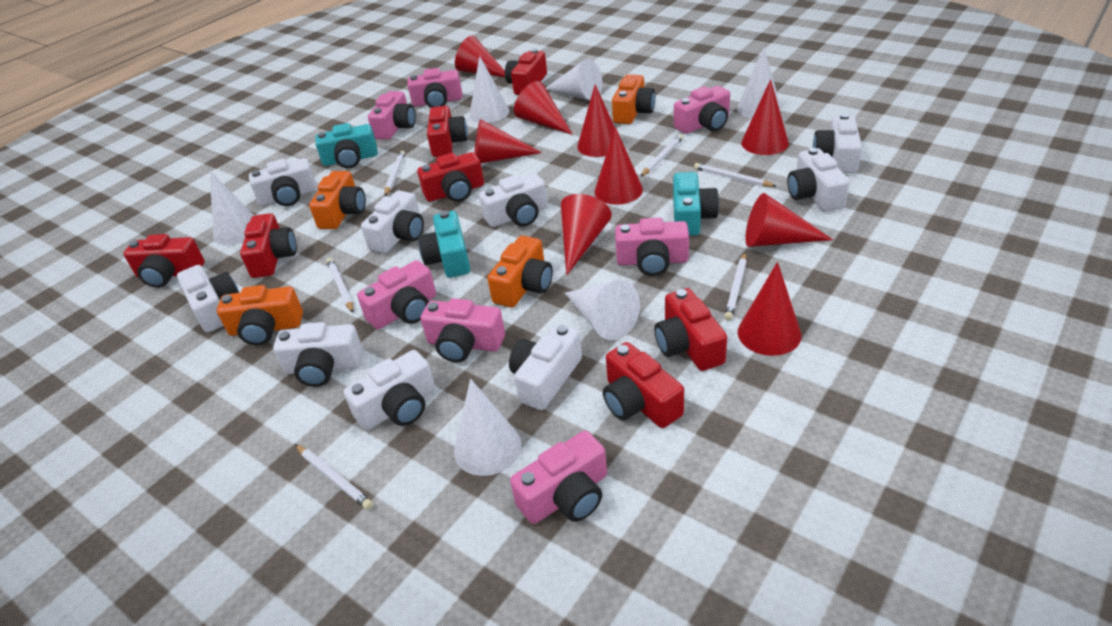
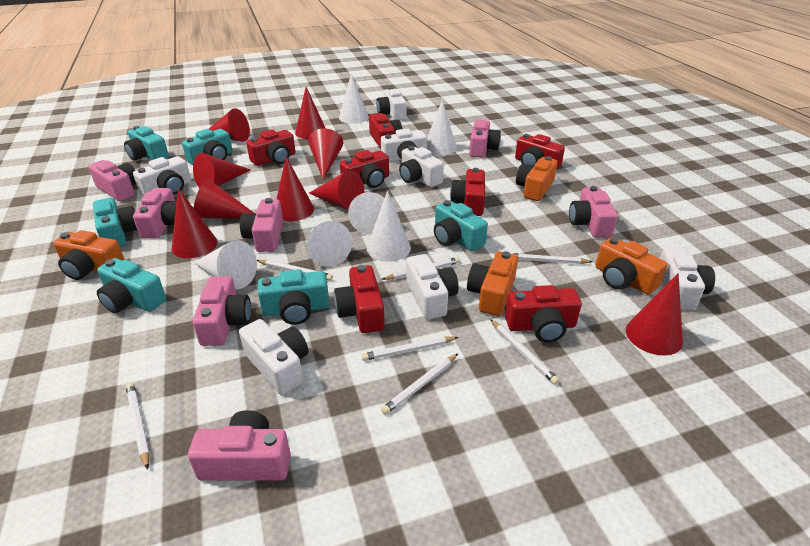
turquoise camera: 3 -> 6
white camera: 9 -> 7
white pencil: 6 -> 7

